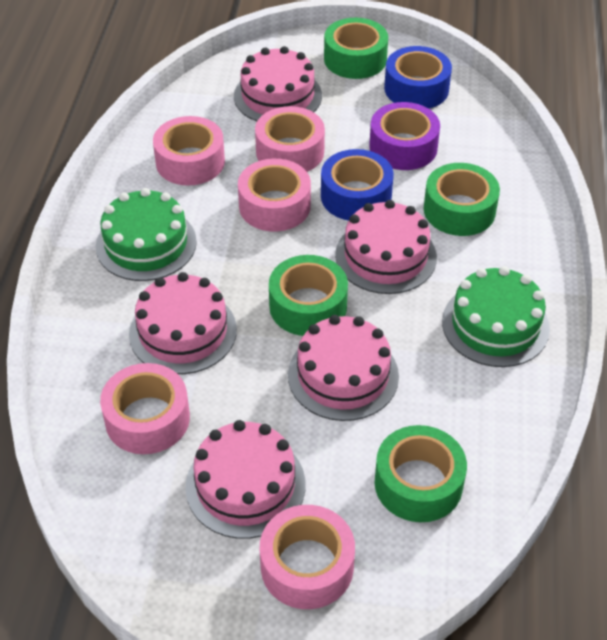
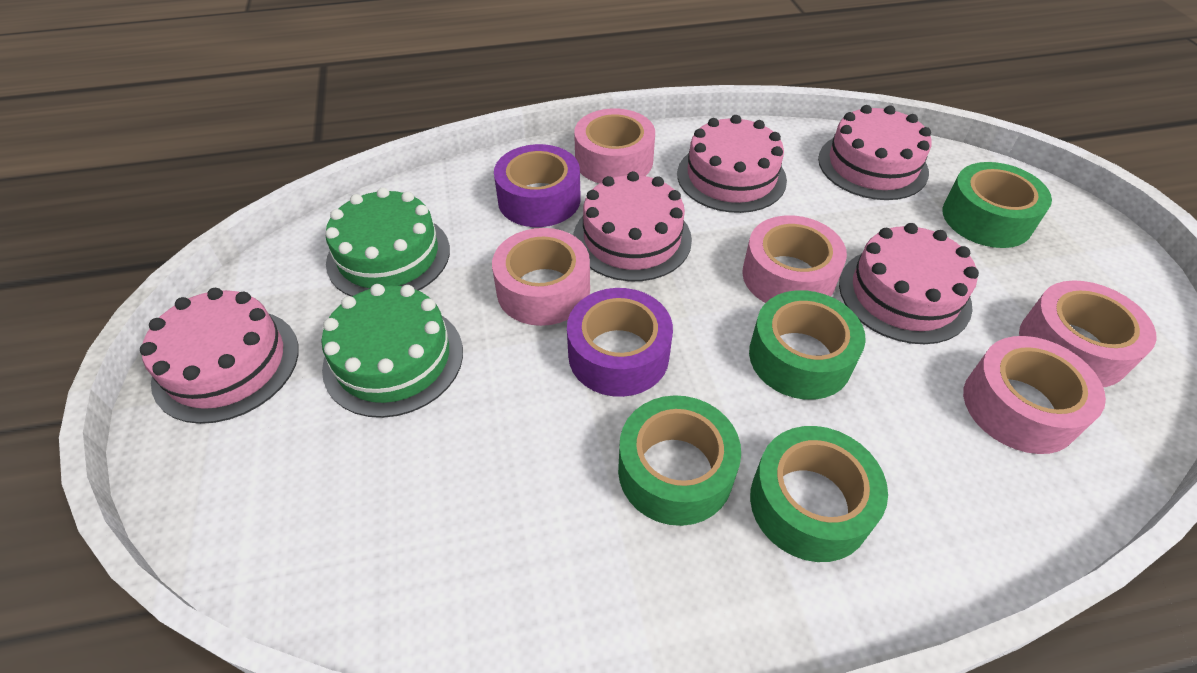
blue tape: 2 -> 0
purple tape: 1 -> 2

